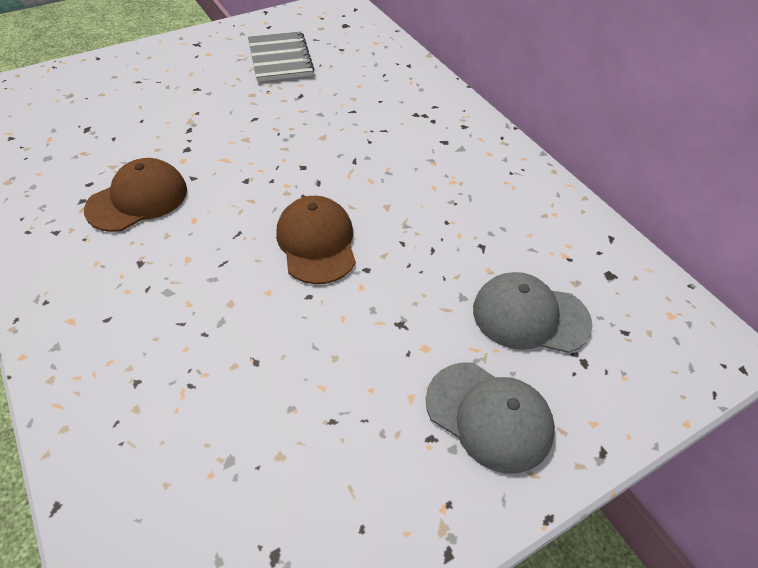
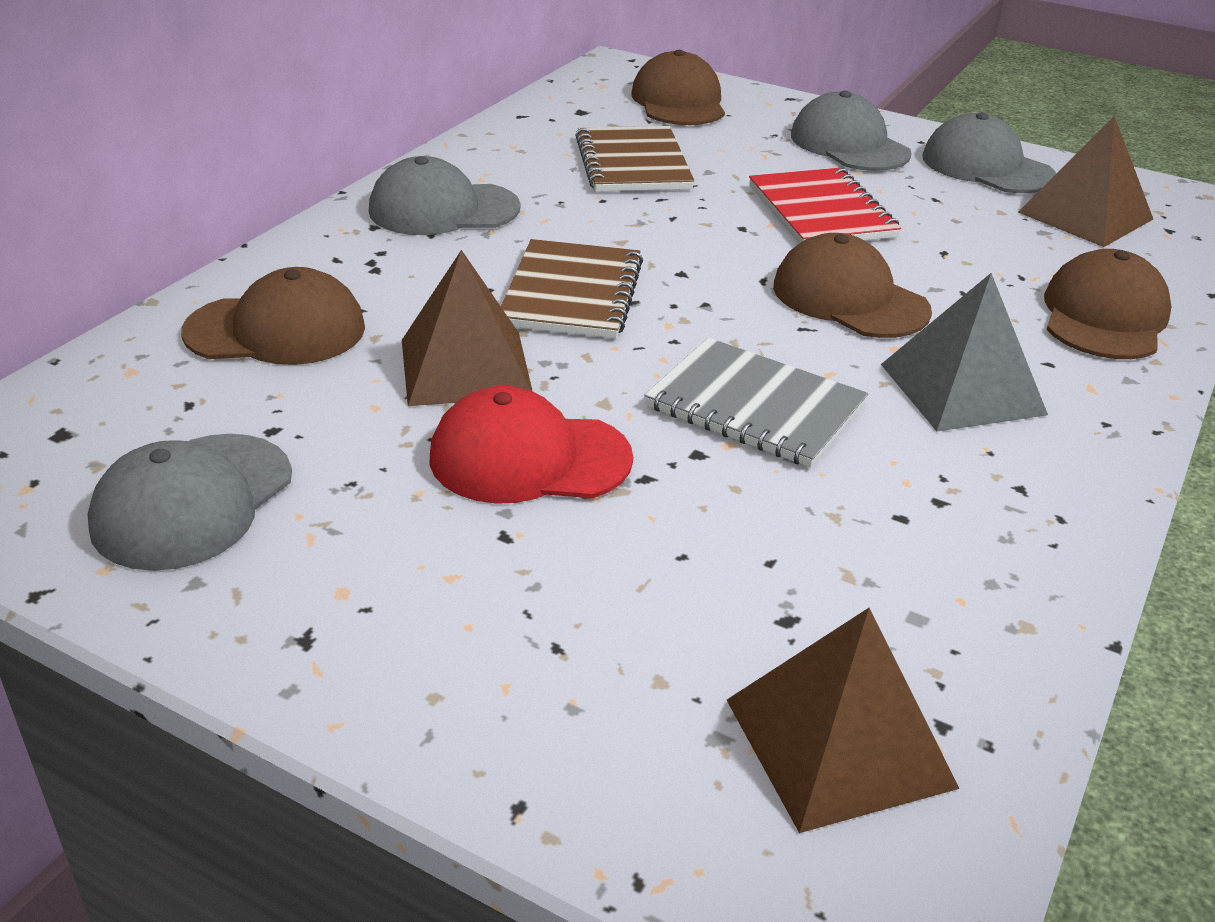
brown cap: 2 -> 4
brown notebook: 0 -> 2
brown pyramid: 0 -> 3
grey cap: 2 -> 4
grey pyramid: 0 -> 1
red cap: 0 -> 1
red notebook: 0 -> 1

